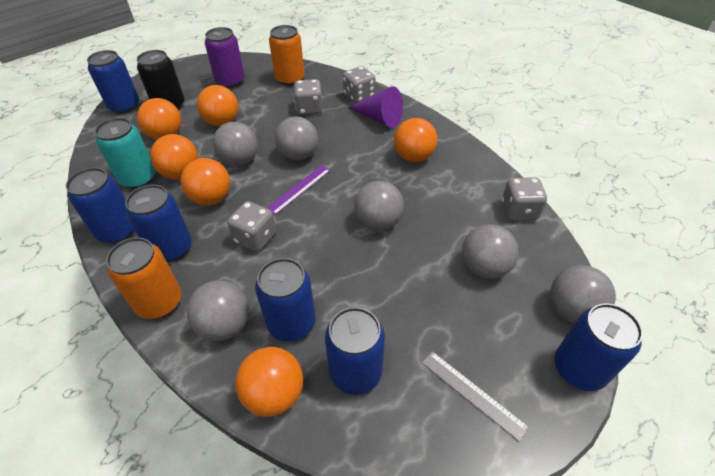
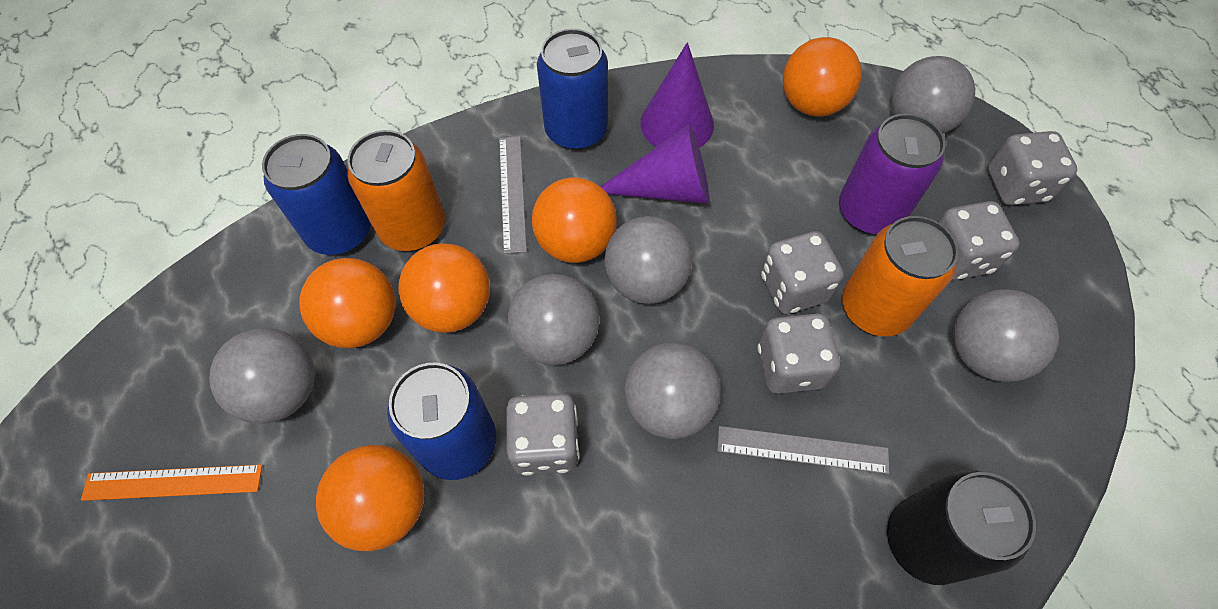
blue can: 6 -> 3
grey dice: 4 -> 5
grey ruler: 1 -> 2
orange ball: 6 -> 5
orange ruler: 0 -> 1
purple cone: 1 -> 2
purple ruler: 1 -> 0
turquoise can: 1 -> 0

